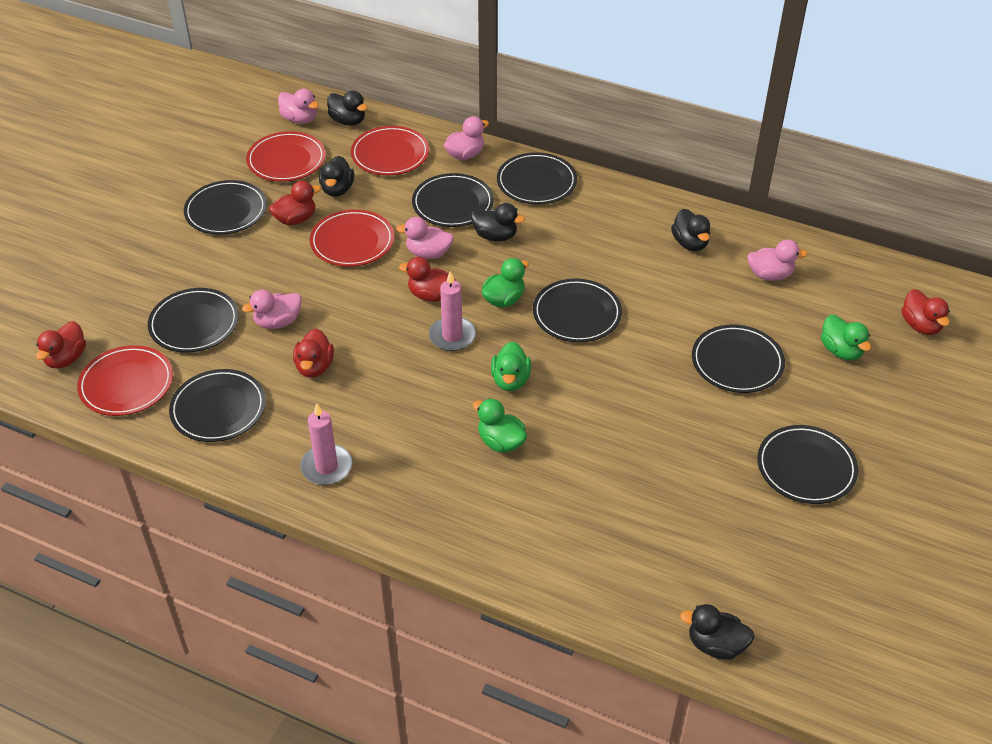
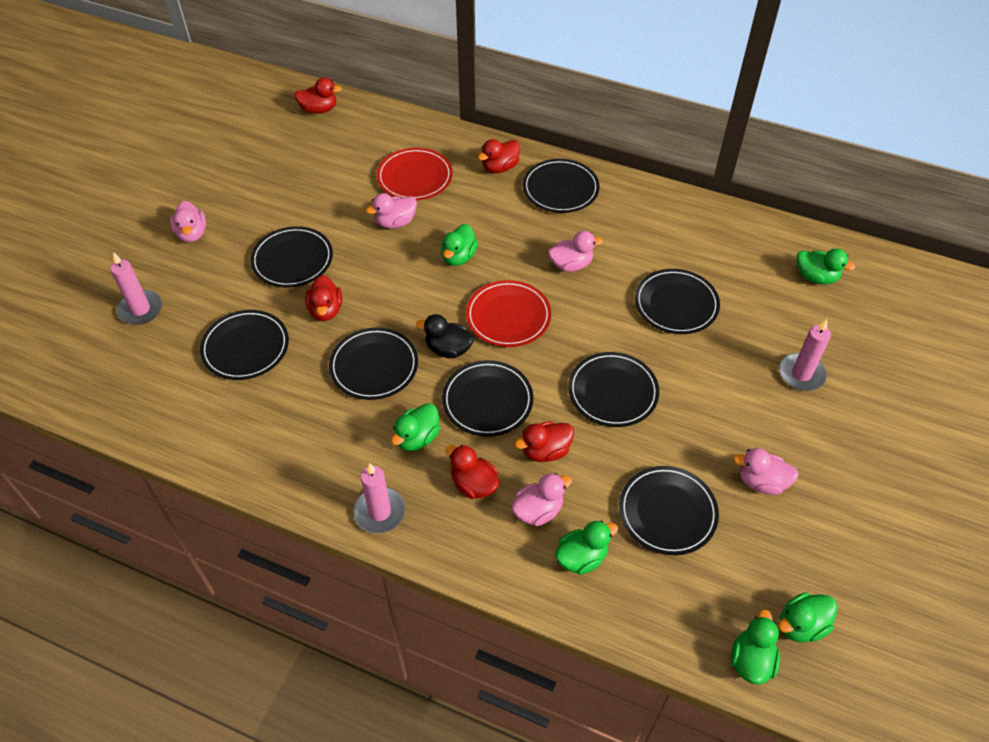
black duck: 5 -> 1
green duck: 4 -> 6
pink candle: 2 -> 3
red plate: 4 -> 2

